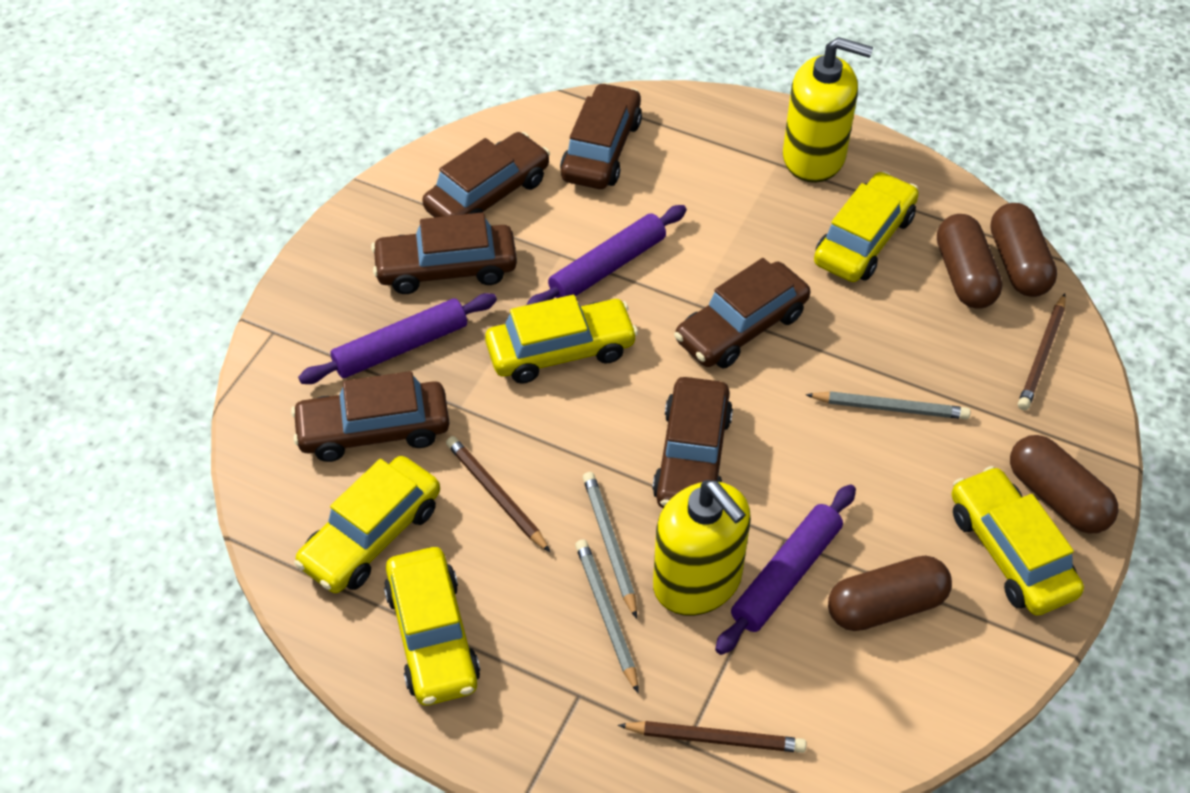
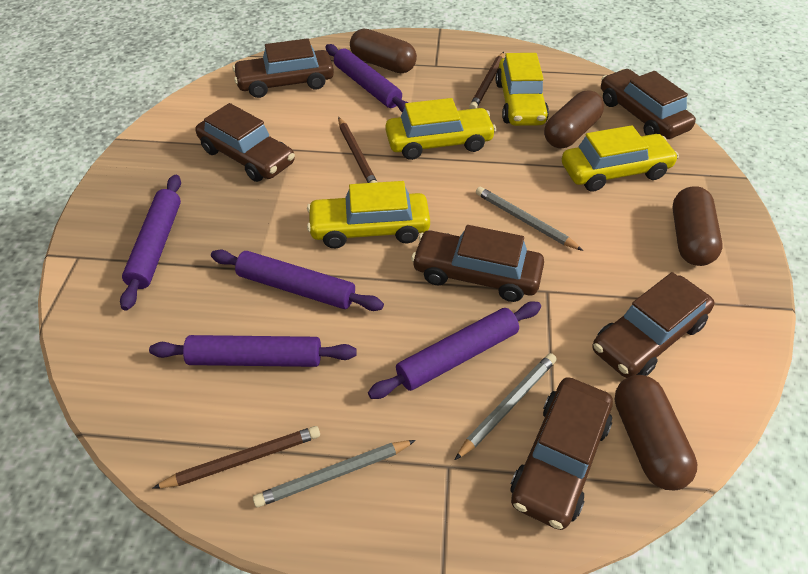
purple rolling pin: 3 -> 5
yellow car: 5 -> 4
yellow soap dispenser: 2 -> 0

